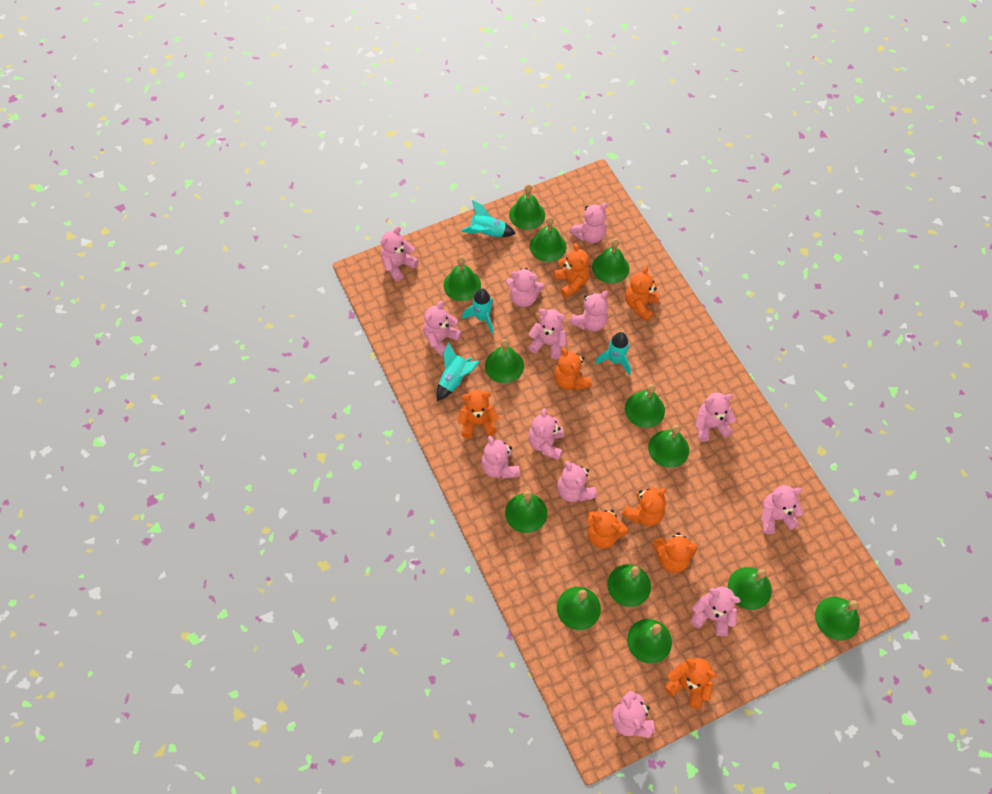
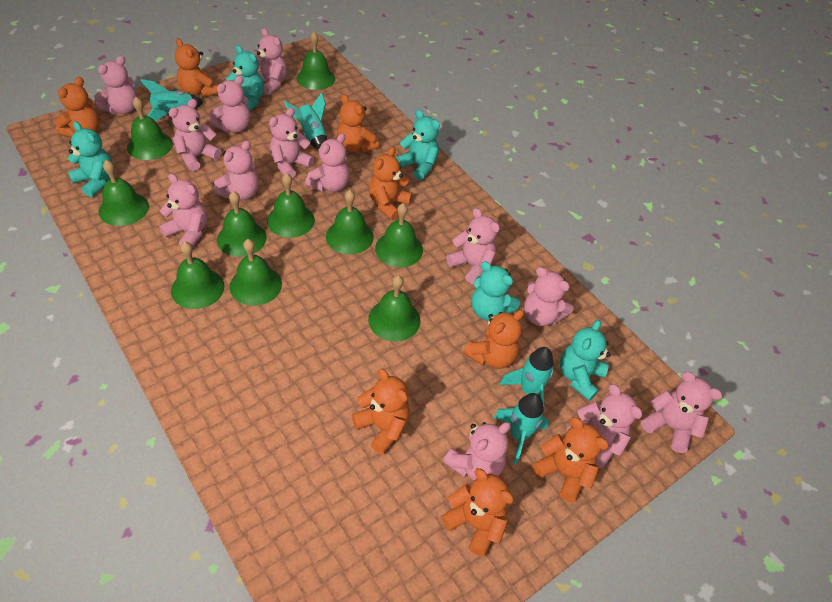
green bell: 13 -> 10
turquoise teddy bear: 0 -> 5

